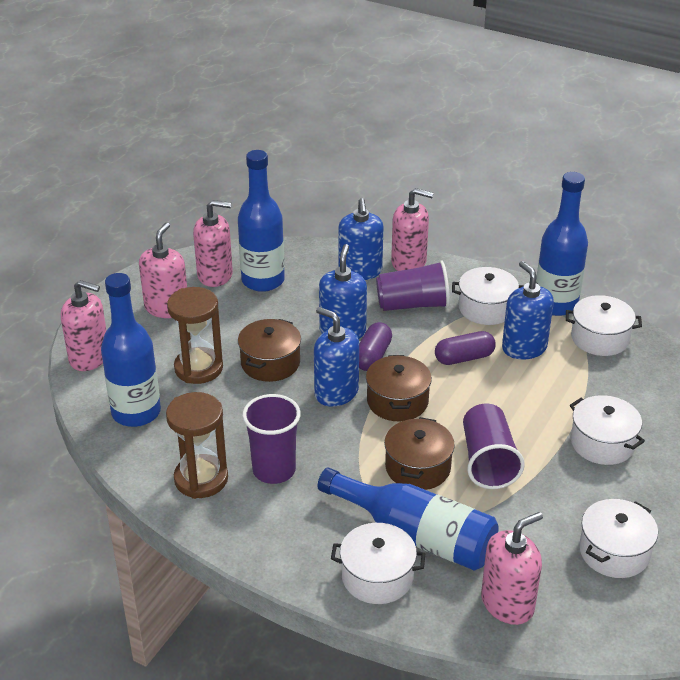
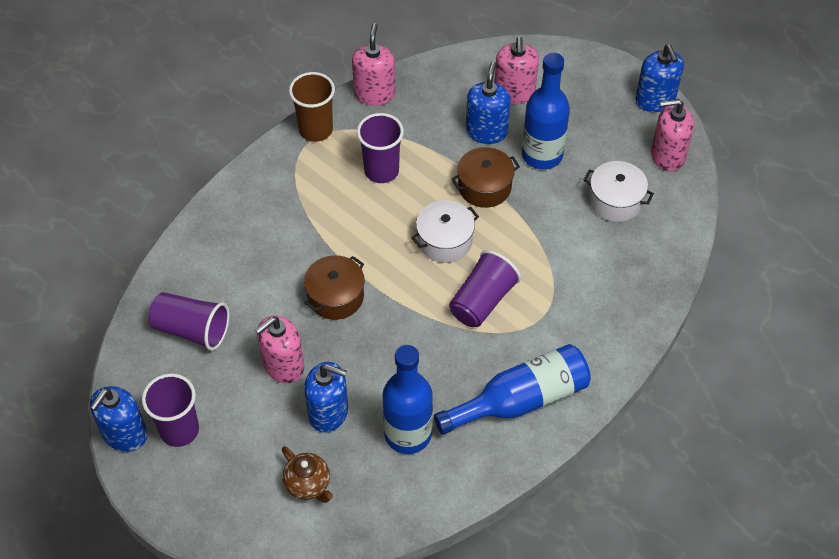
blue bottle: 4 -> 3
brown cup: 0 -> 1
brown hourglass: 2 -> 0
brown pot: 3 -> 2
brown teapot: 0 -> 1
pink soap dispenser: 5 -> 4
purple capsule: 2 -> 0
purple cup: 3 -> 4
white pot: 5 -> 2

